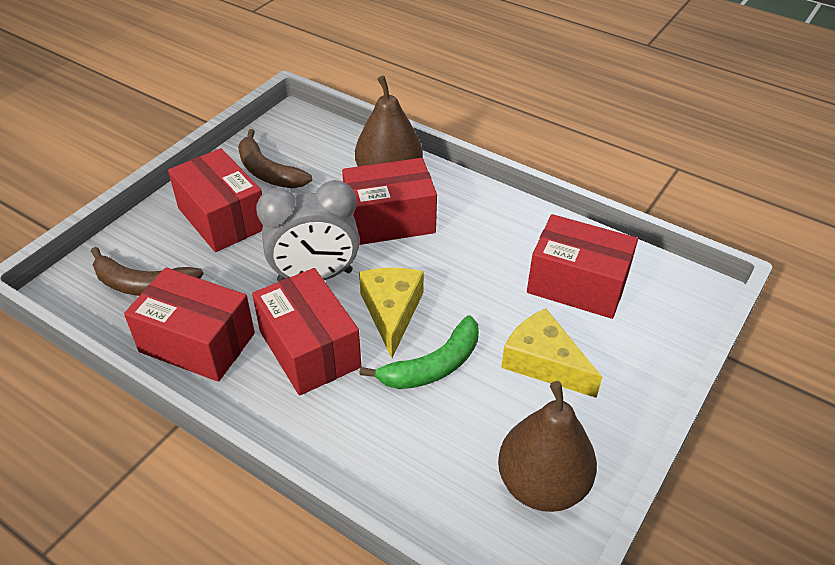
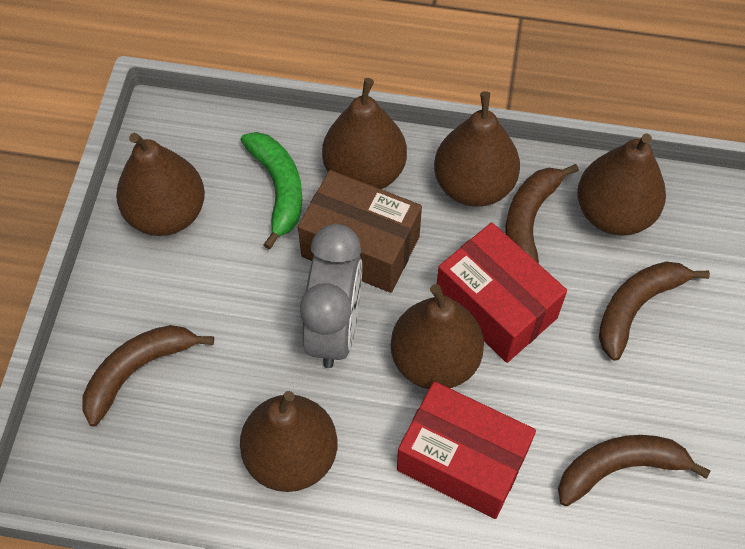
brown banana: 2 -> 4
brown box: 0 -> 1
brown pear: 2 -> 6
red box: 5 -> 2
yellow cheese: 2 -> 0

